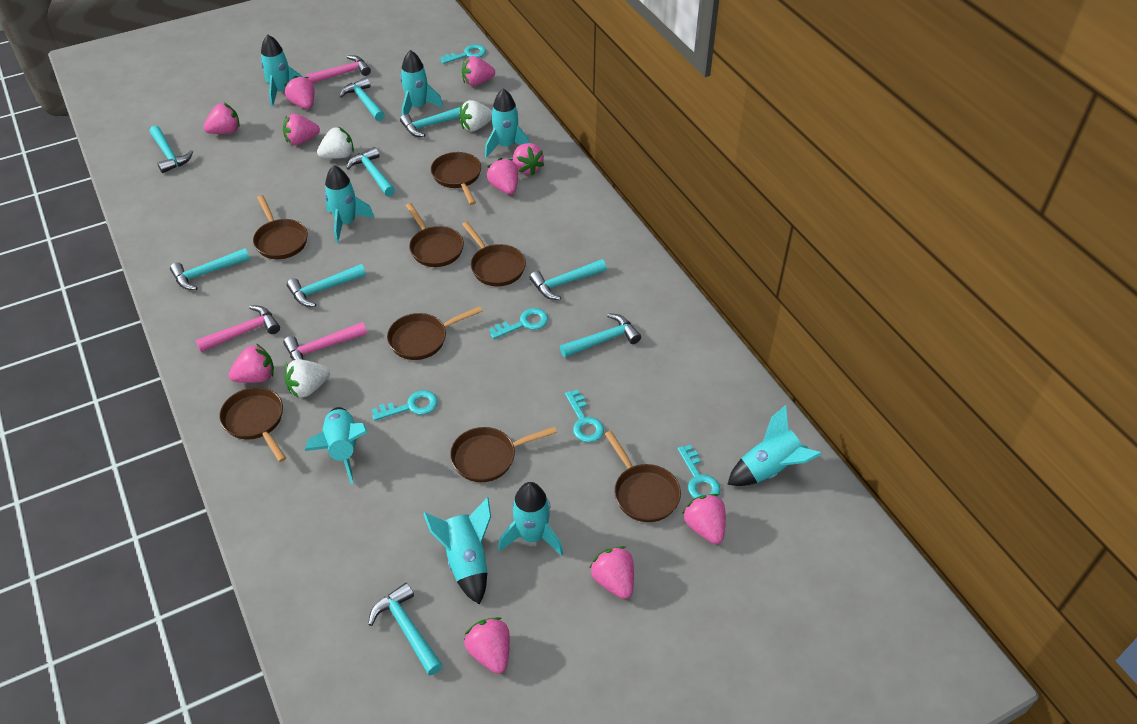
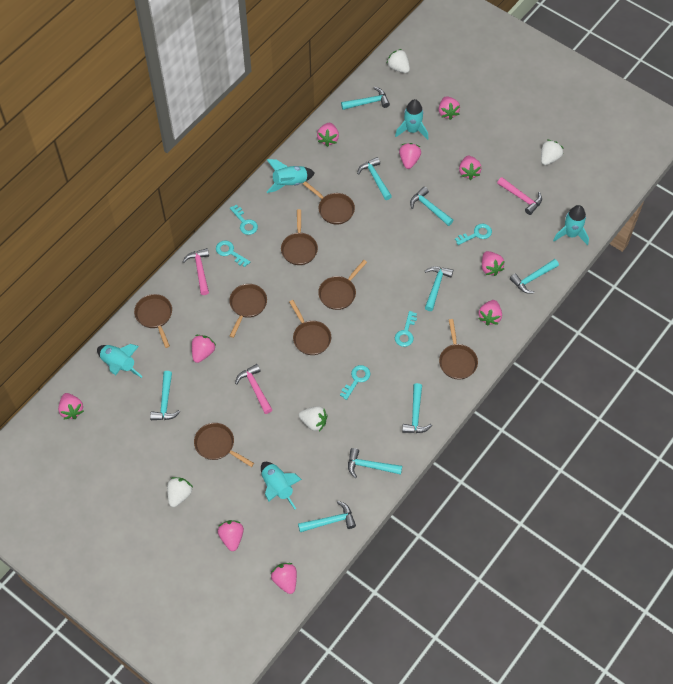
turquoise rocket: 8 -> 5
white strawberry: 3 -> 4

